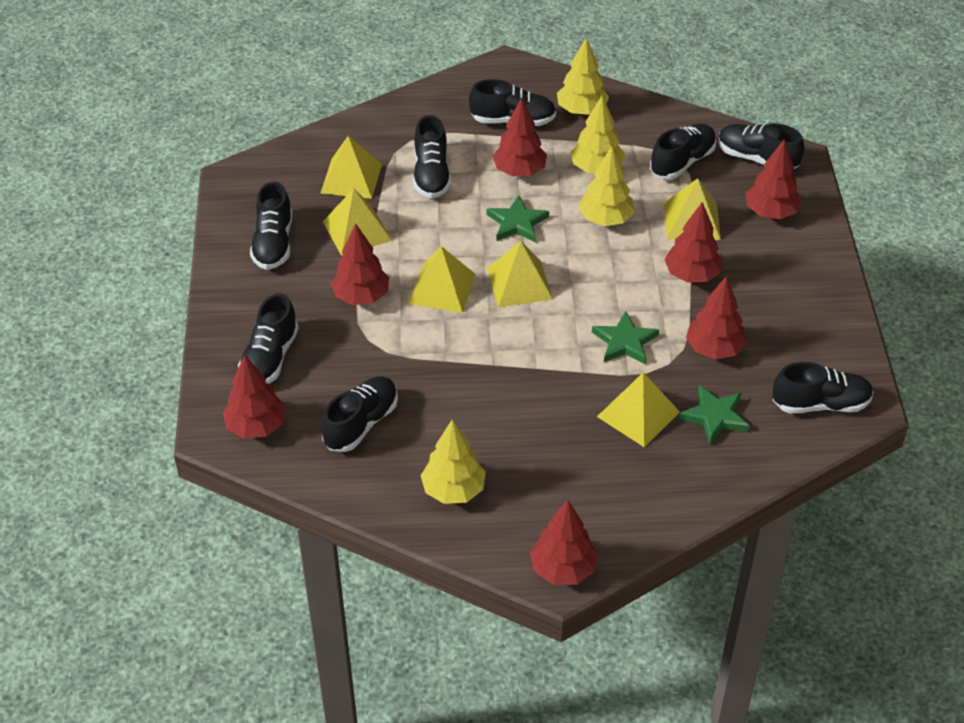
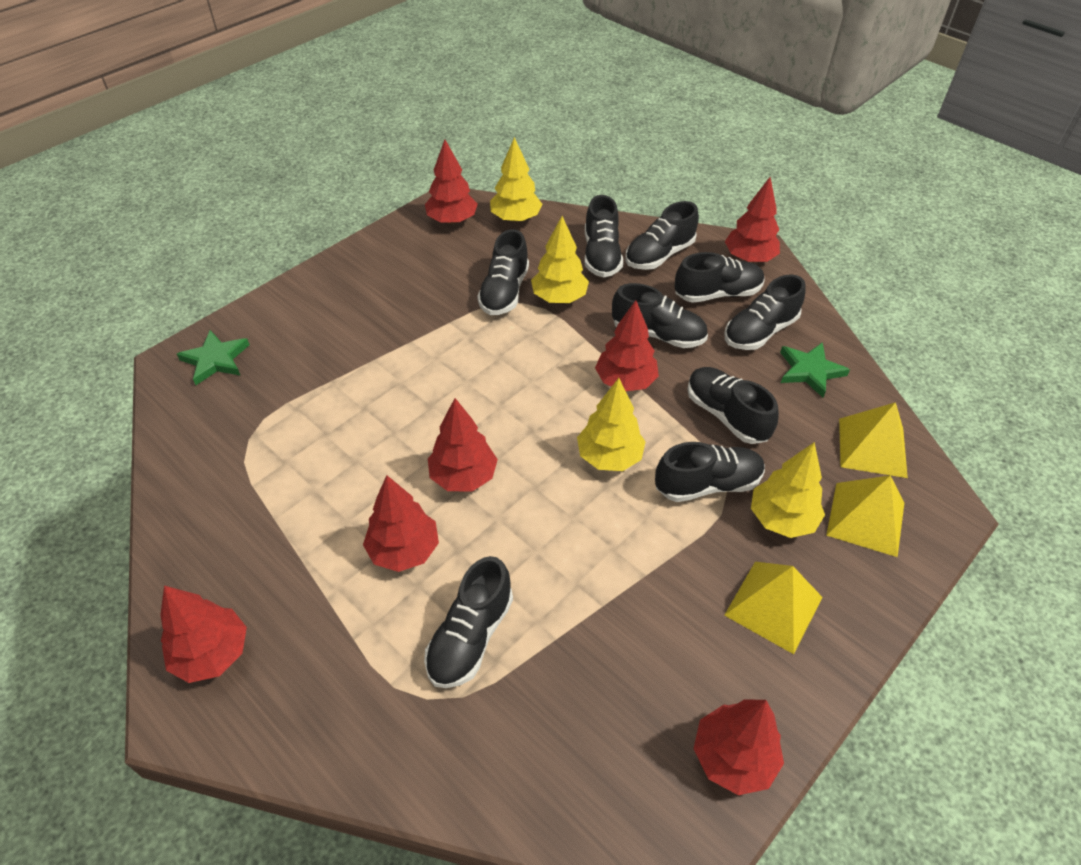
black shoe: 8 -> 9
green star: 3 -> 2
yellow pyramid: 6 -> 3

